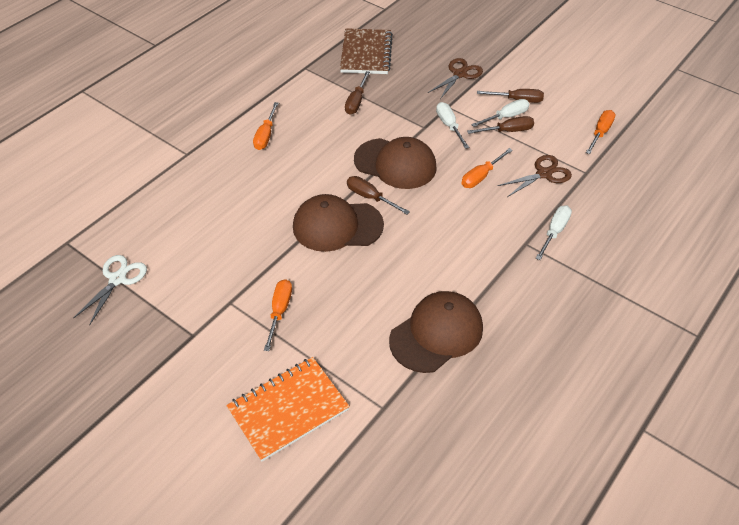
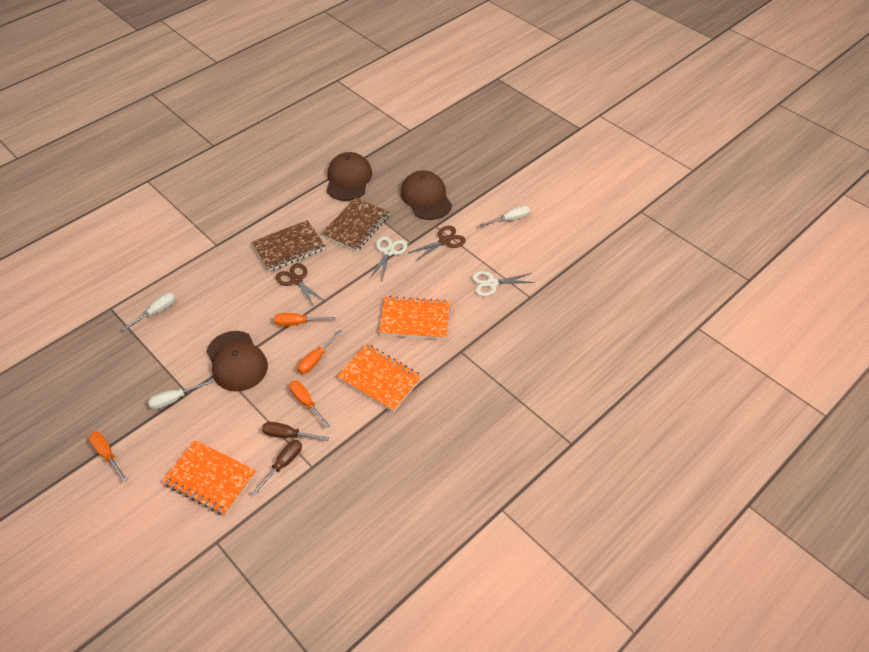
brown notebook: 1 -> 2
brown screwdriver: 4 -> 2
orange notebook: 1 -> 3
white scissors: 1 -> 2

